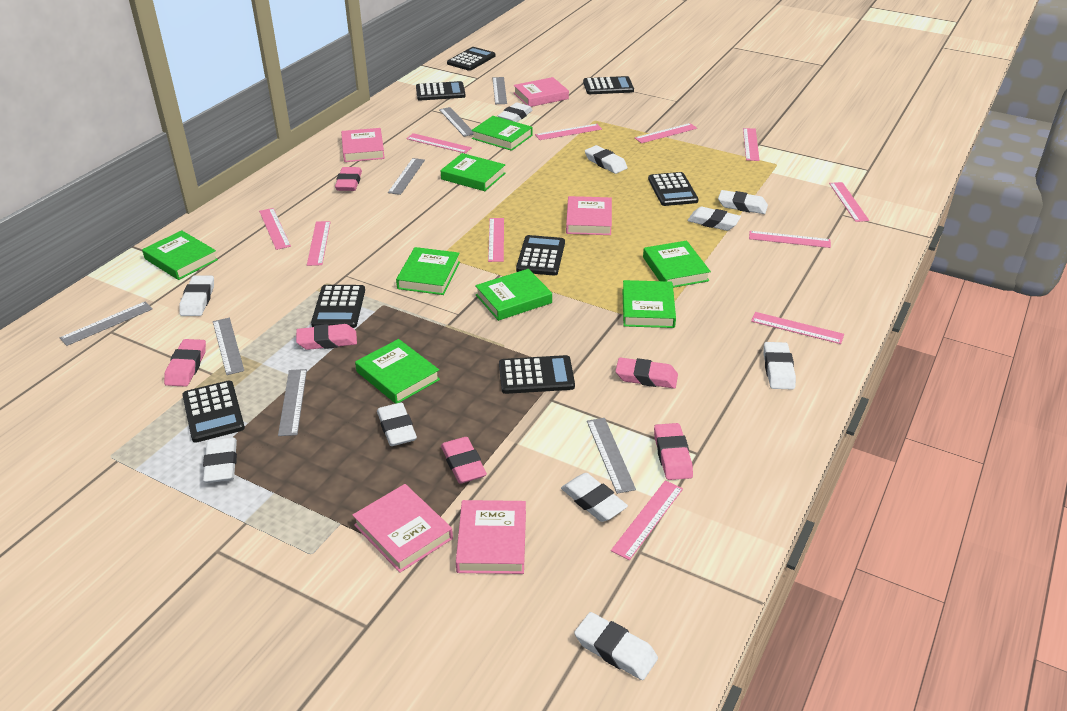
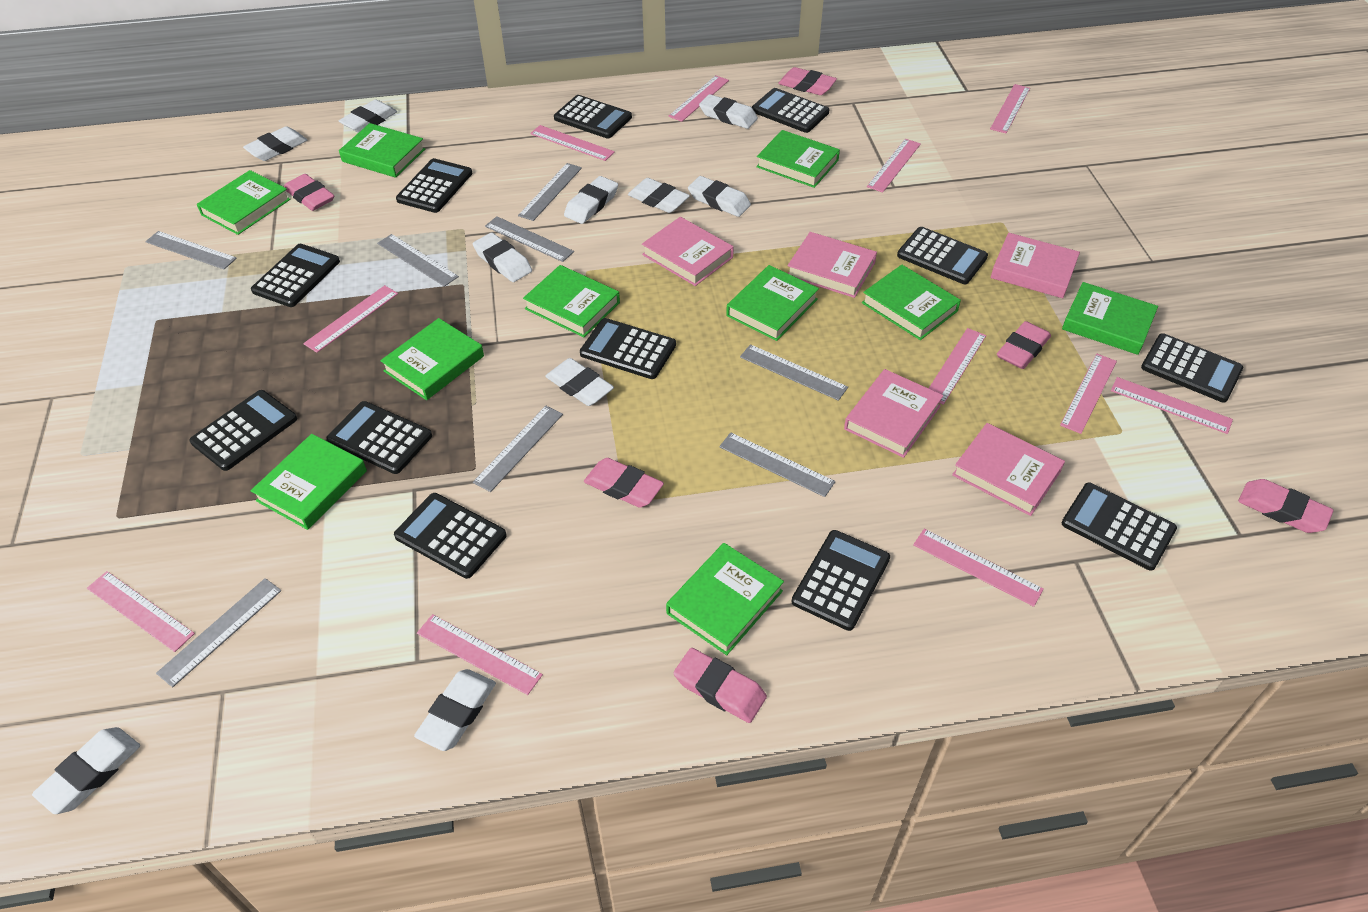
black calculator: 8 -> 12
green book: 8 -> 10
grey ruler: 7 -> 8

